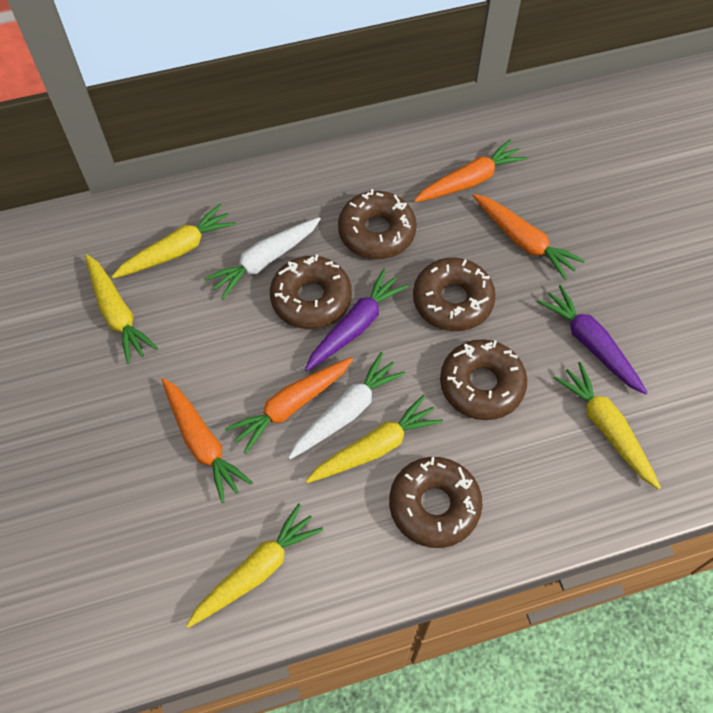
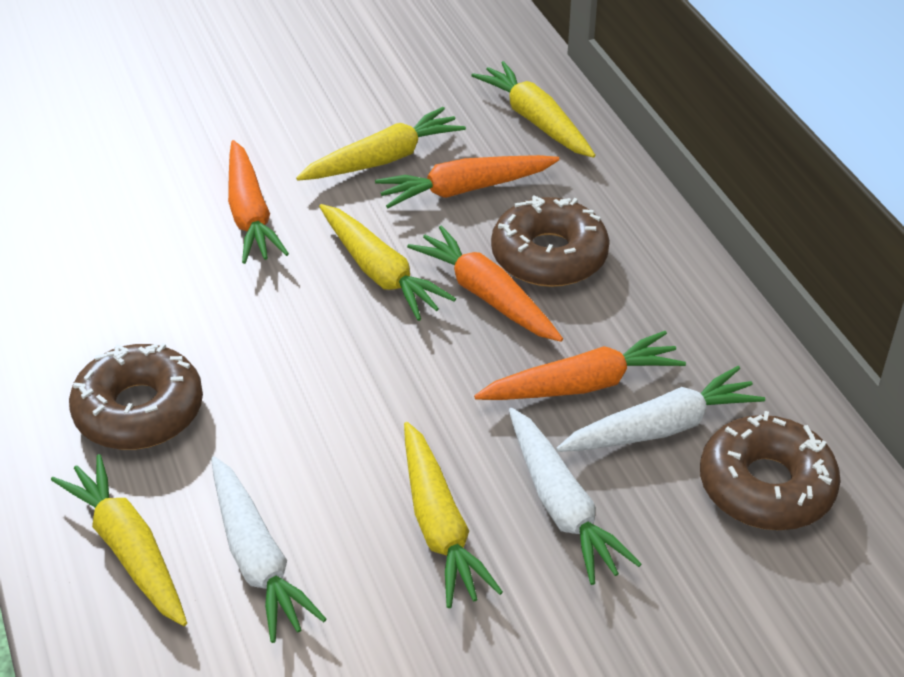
brown donut: 5 -> 3
purple carrot: 2 -> 0
white carrot: 2 -> 3

